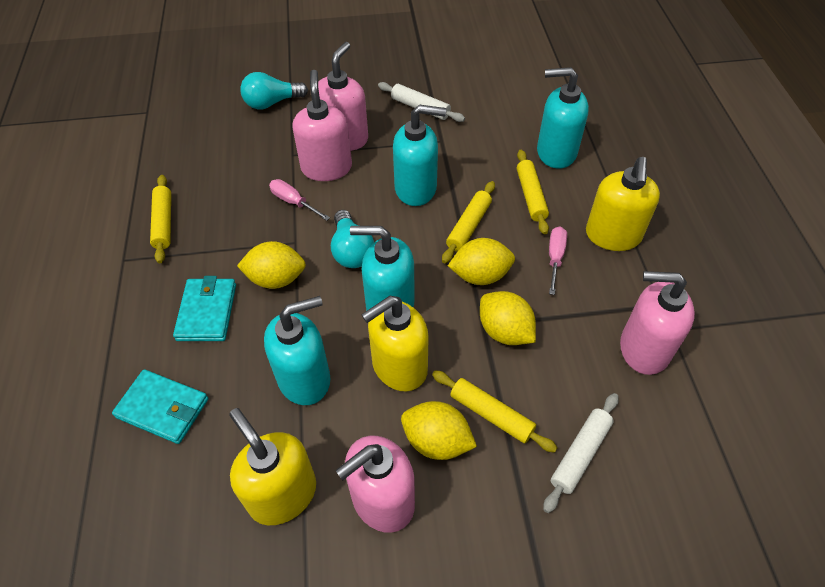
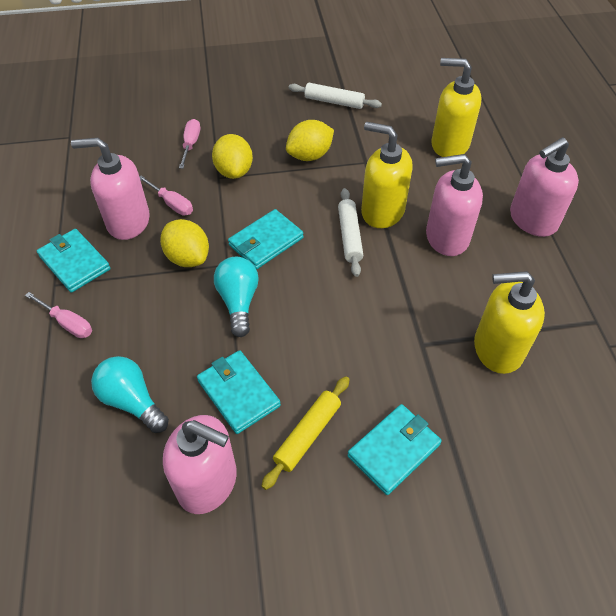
pink screwdriver: 2 -> 3
turquoise soap dispenser: 4 -> 0
turquoise wallet: 2 -> 4
yellow lemon: 4 -> 3
yellow rolling pin: 4 -> 1

